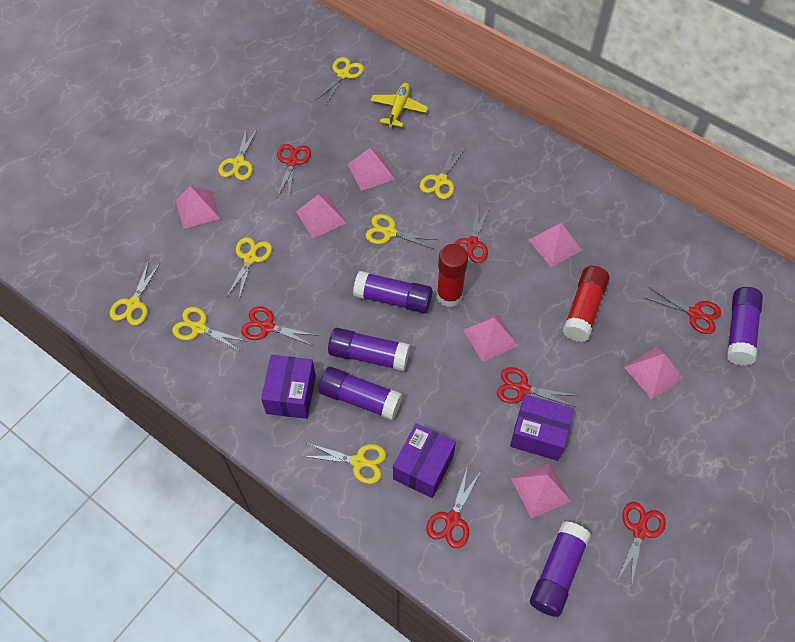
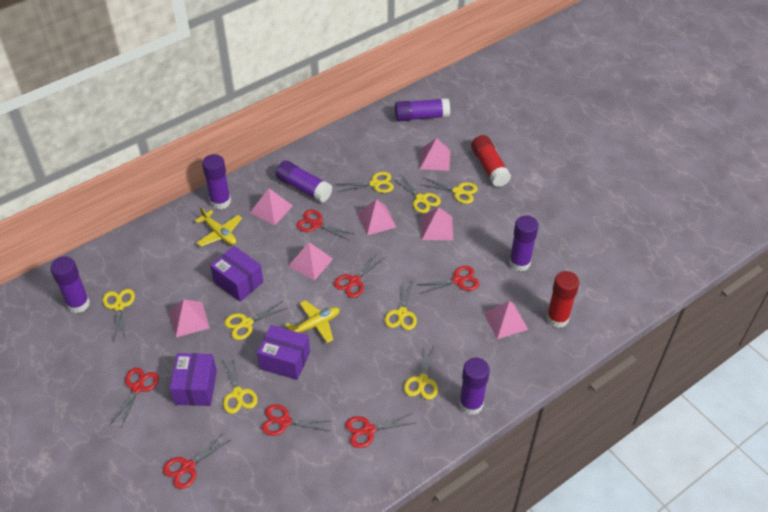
purple glue stick: 5 -> 6
yellow plane: 1 -> 2

